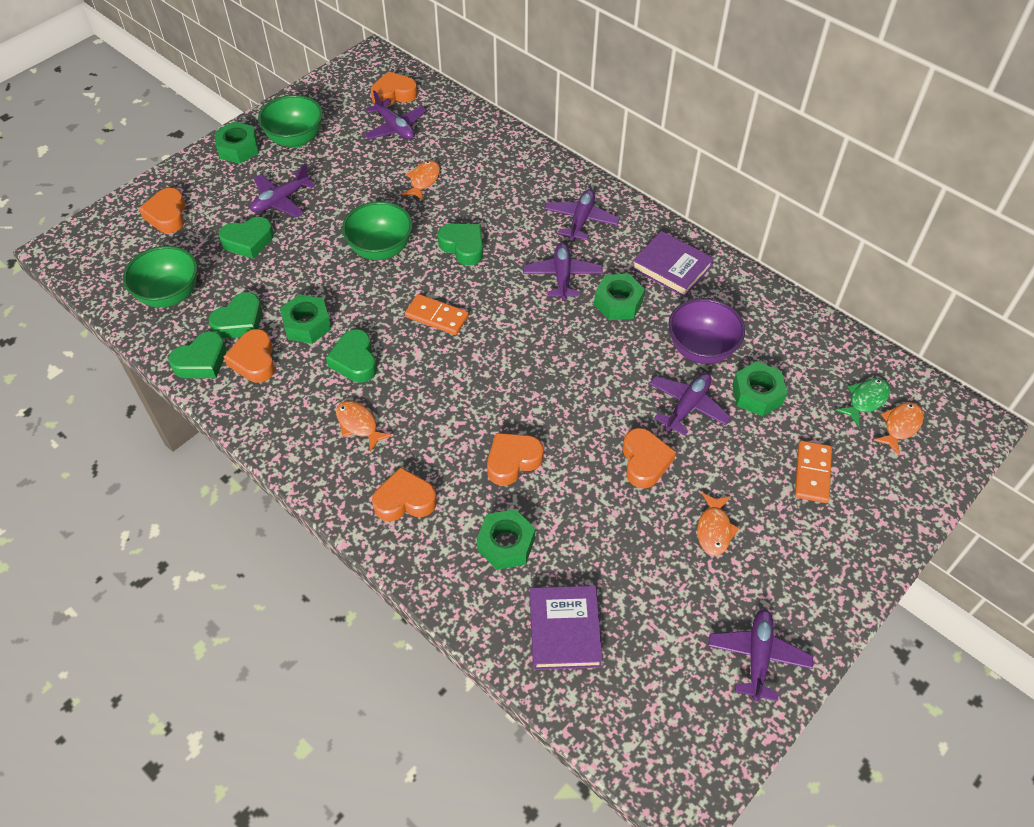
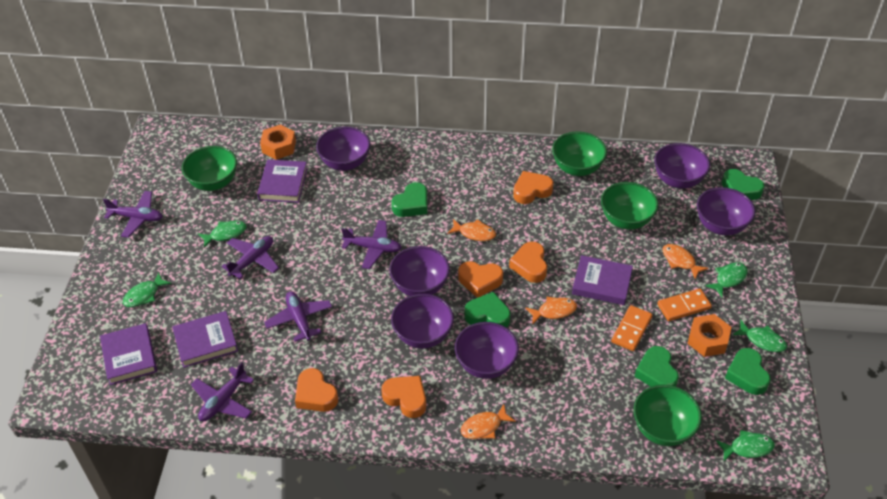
green bowl: 3 -> 4
green fish: 1 -> 5
green nut: 5 -> 0
orange heart: 6 -> 5
orange nut: 0 -> 2
purple book: 2 -> 4
purple bowl: 1 -> 6
purple plane: 6 -> 5

